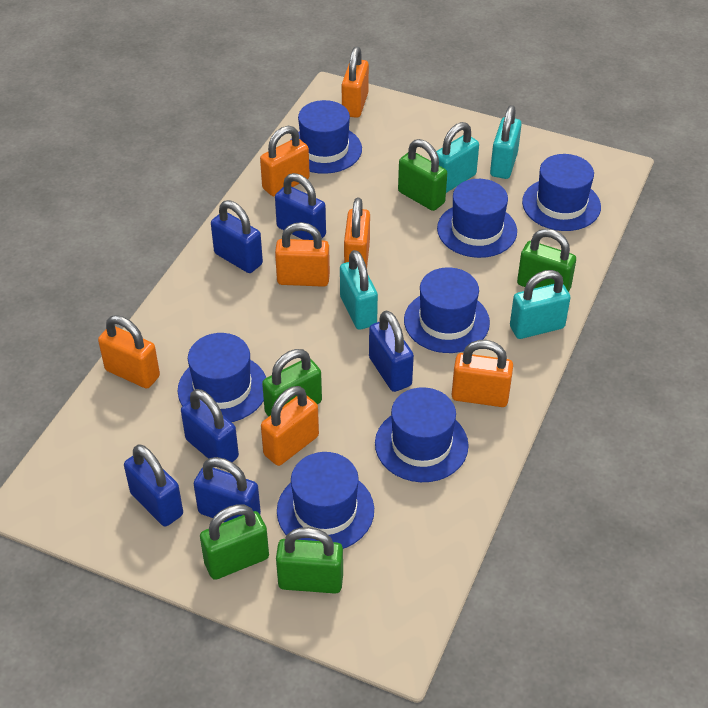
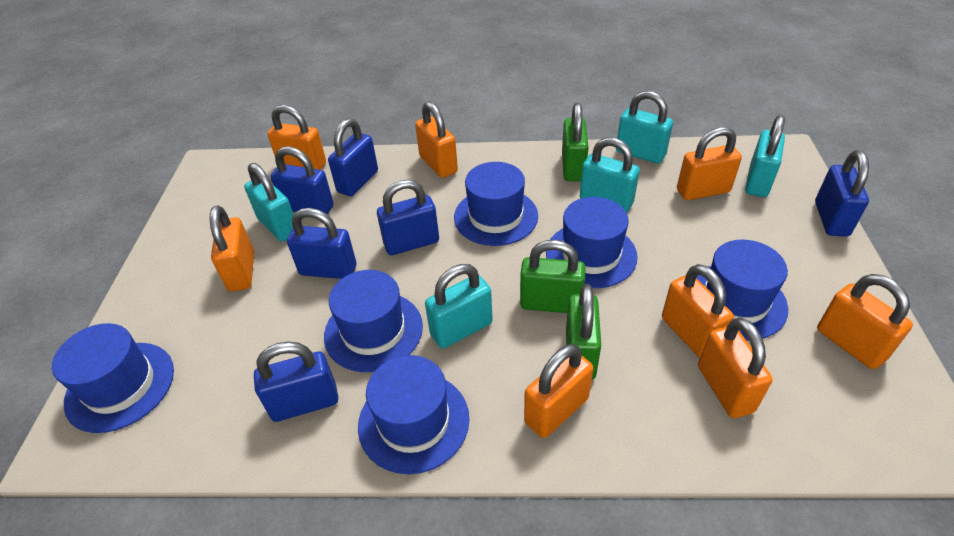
blue hat: 7 -> 6
green padlock: 5 -> 3
orange padlock: 7 -> 8
turquoise padlock: 4 -> 5

